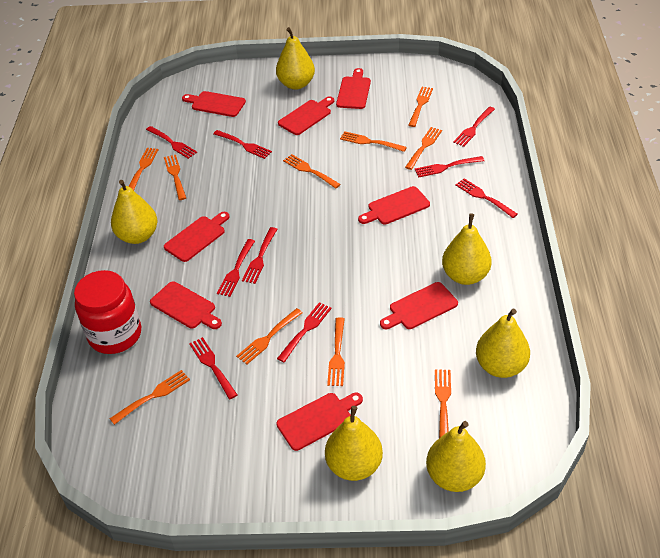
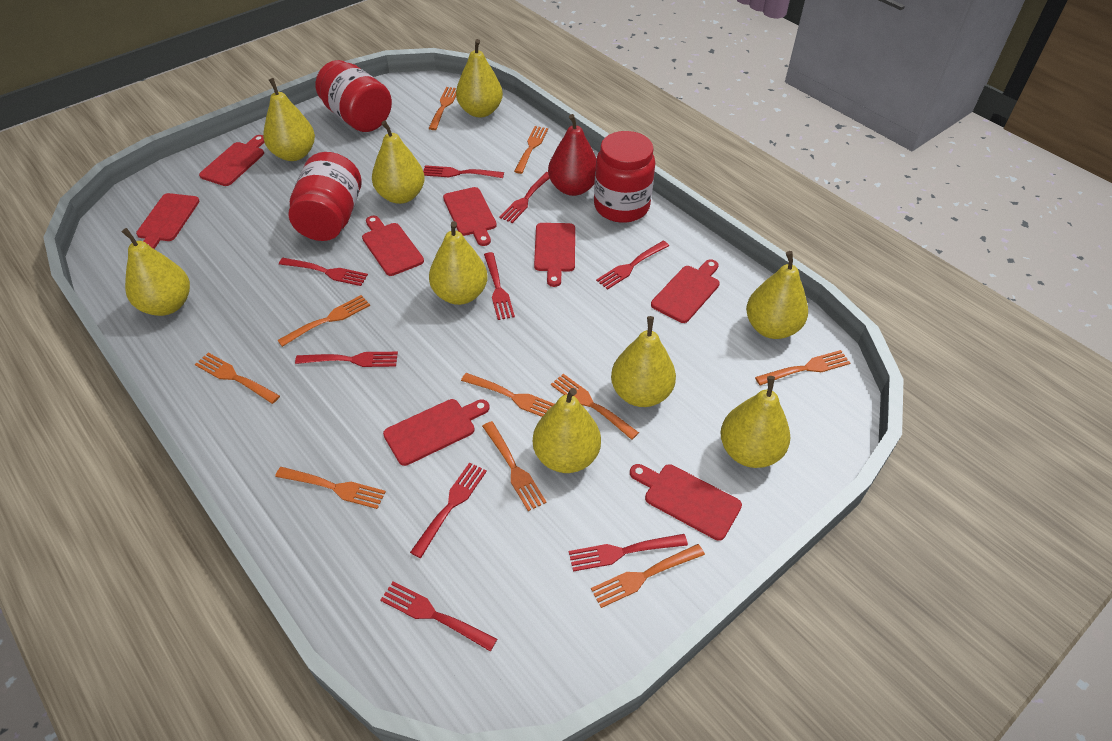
red jar: 1 -> 3
red pear: 0 -> 1
yellow pear: 6 -> 9

